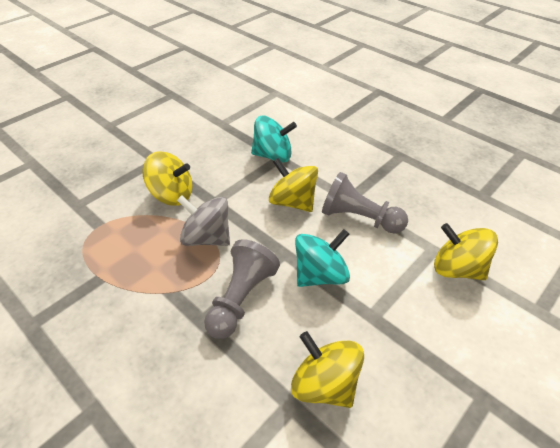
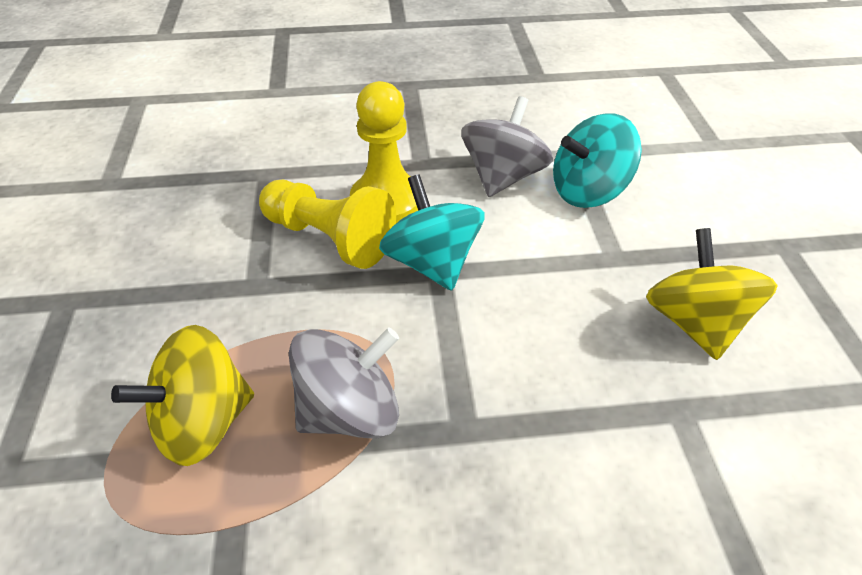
grey pawn: 2 -> 0
grey spinning top: 1 -> 2
yellow pawn: 0 -> 2
yellow spinning top: 4 -> 2

